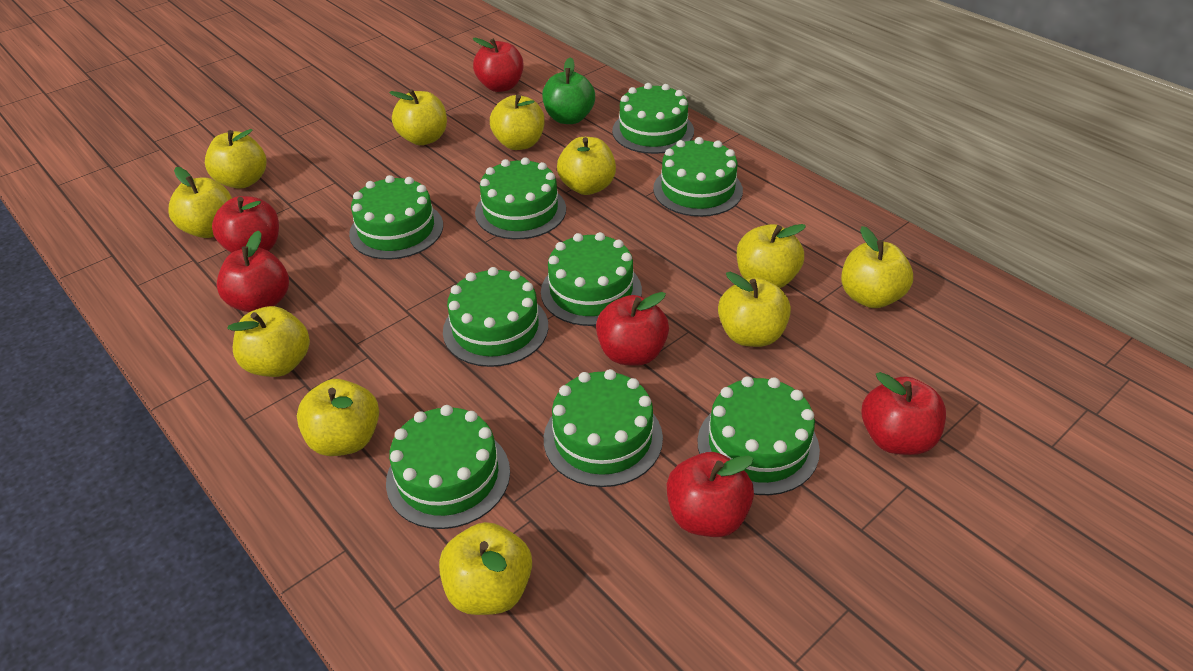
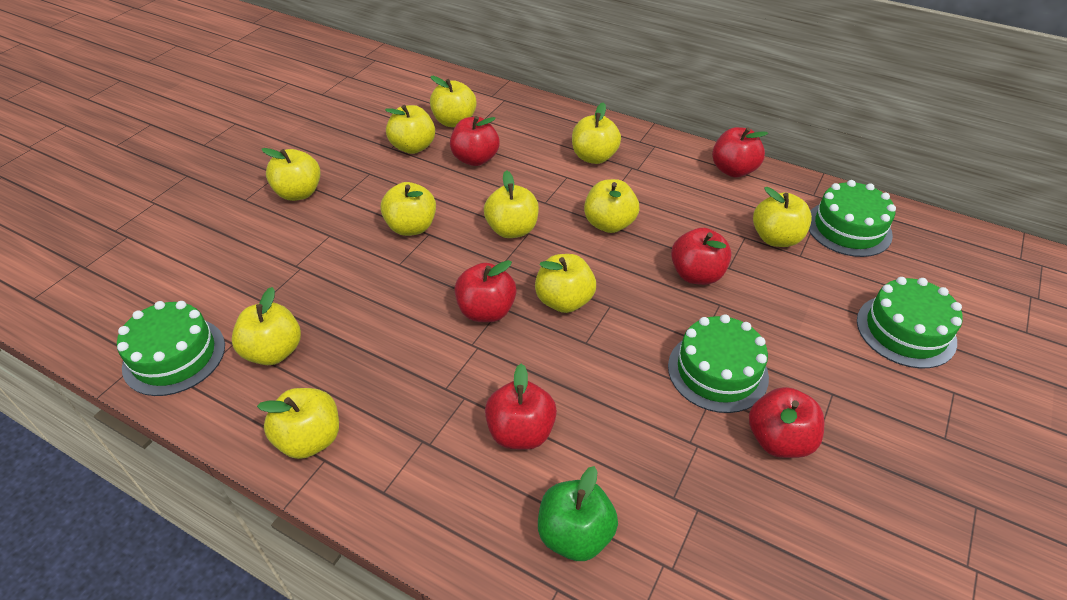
green cake: 9 -> 4

